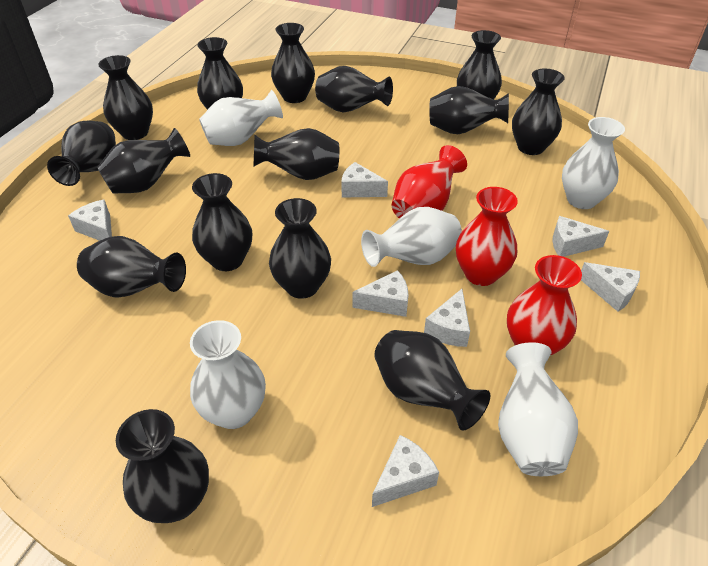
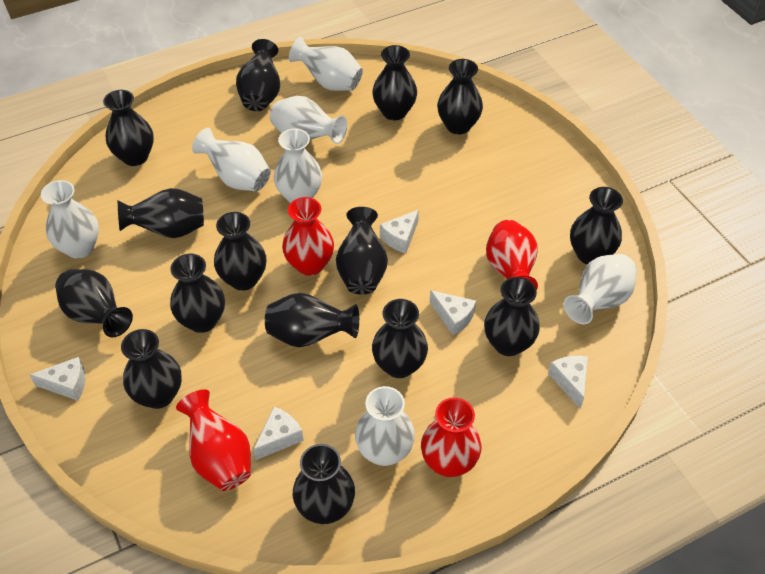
red vase: 3 -> 4
white cheese: 7 -> 5
white vase: 5 -> 7

